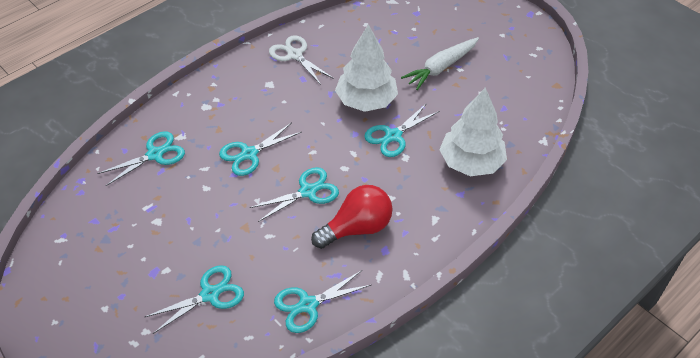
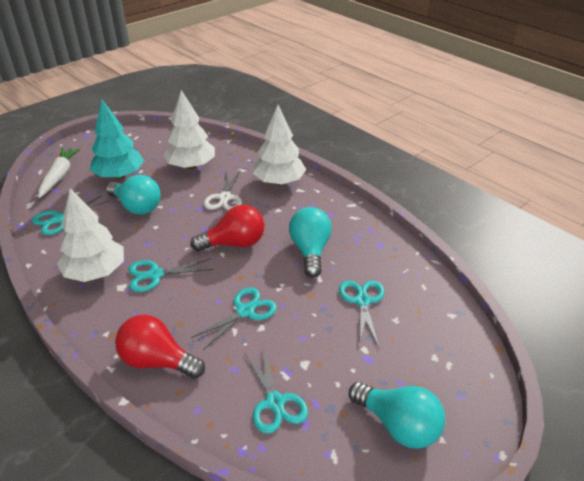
red light bulb: 1 -> 2
turquoise light bulb: 0 -> 3
turquoise scissors: 6 -> 5
turquoise tree: 0 -> 1
white tree: 2 -> 3

